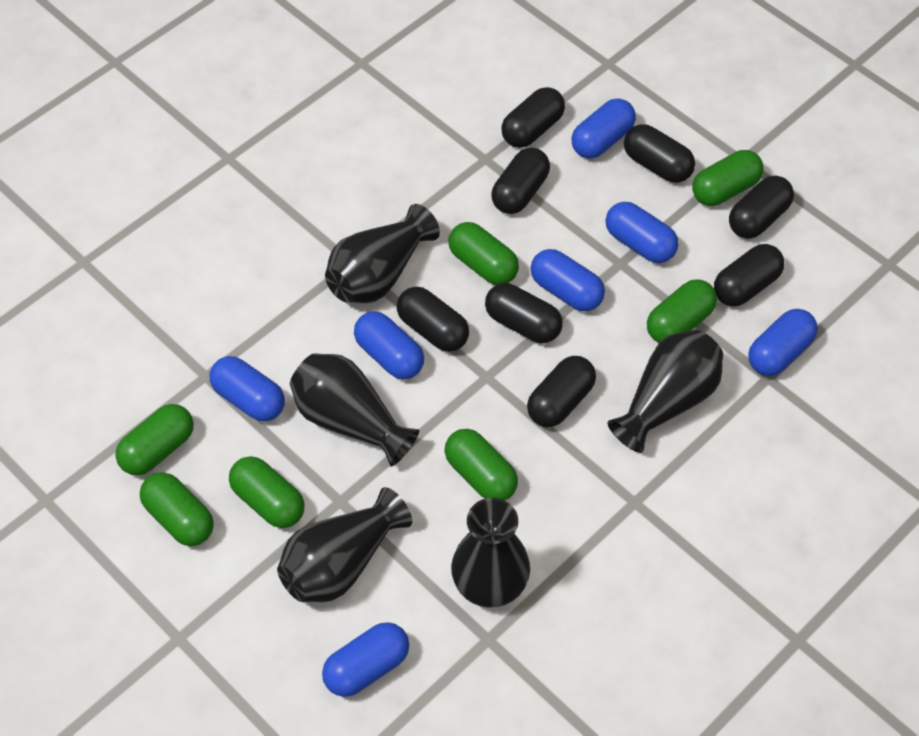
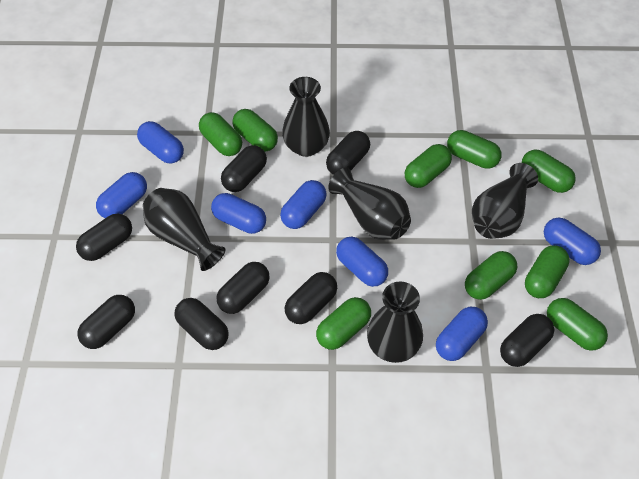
green capsule: 7 -> 9

